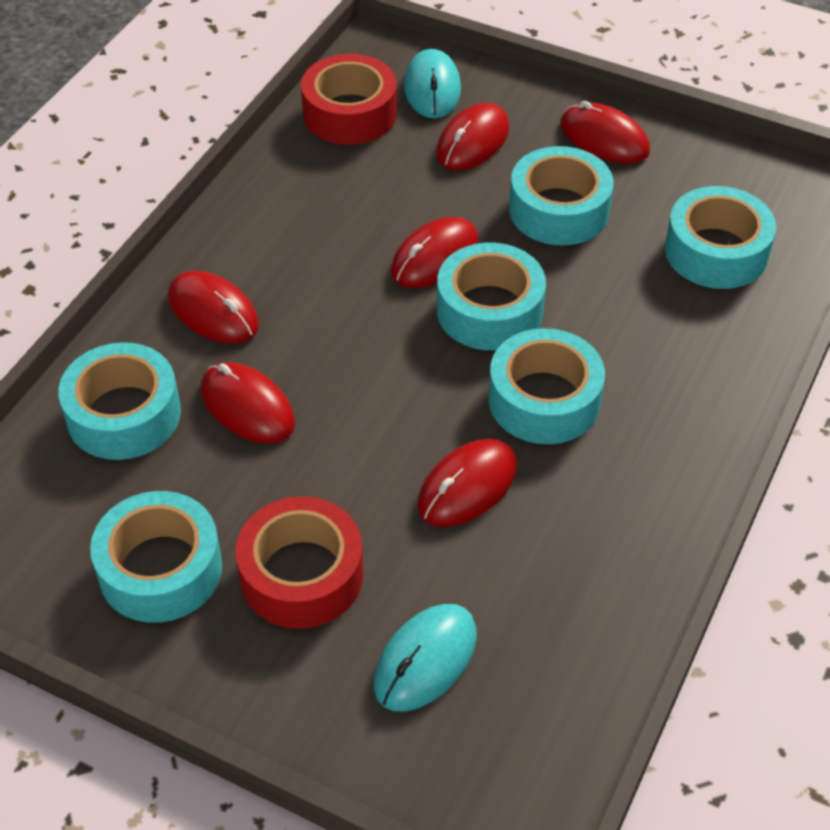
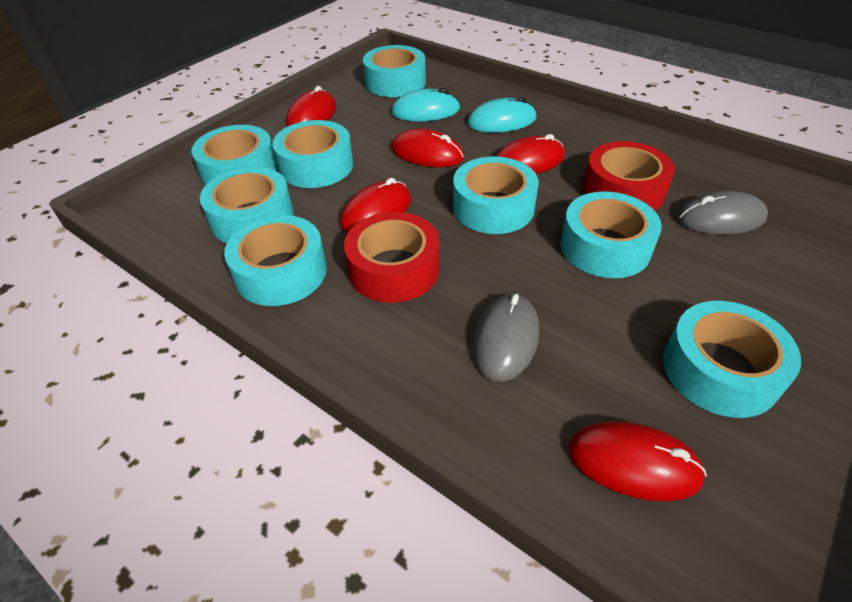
grey mouse: 0 -> 2
red mouse: 6 -> 5
turquoise tape: 6 -> 8

